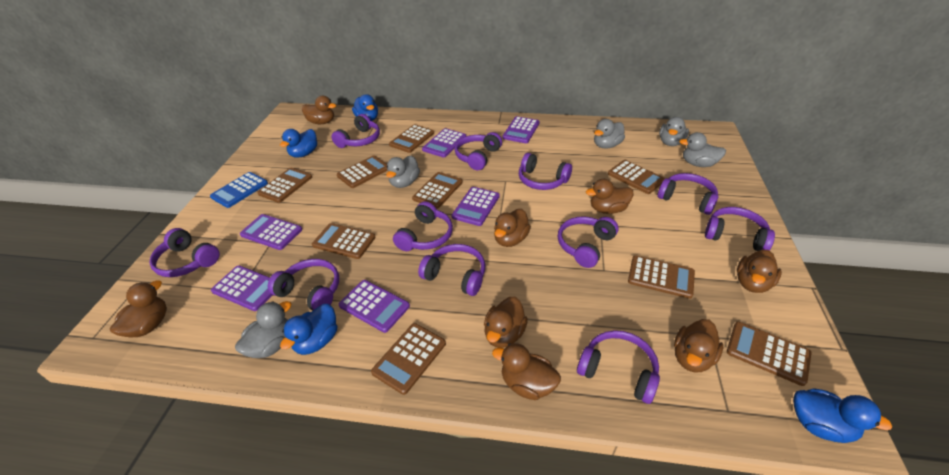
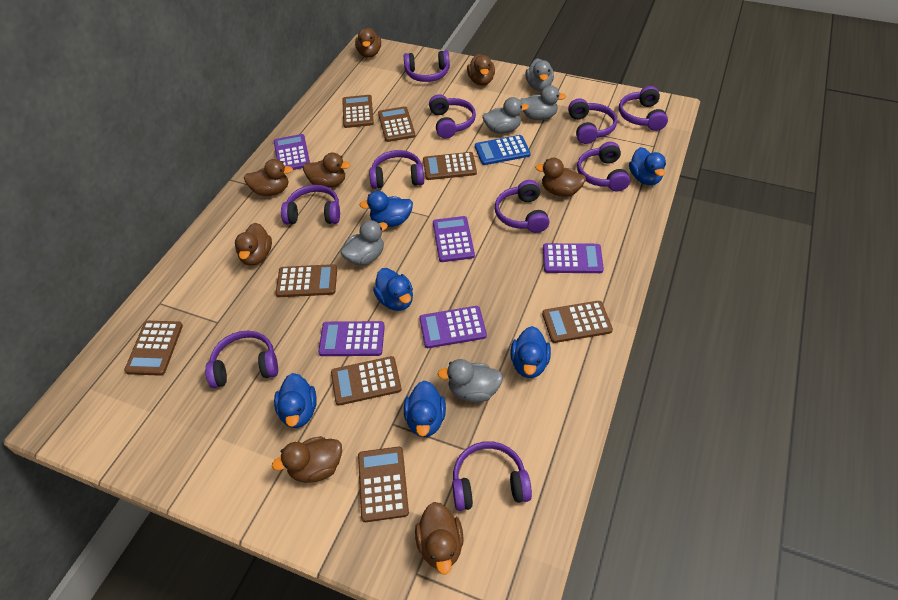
blue duck: 4 -> 6
brown calculator: 9 -> 8
purple calculator: 6 -> 5
purple headphones: 11 -> 10

